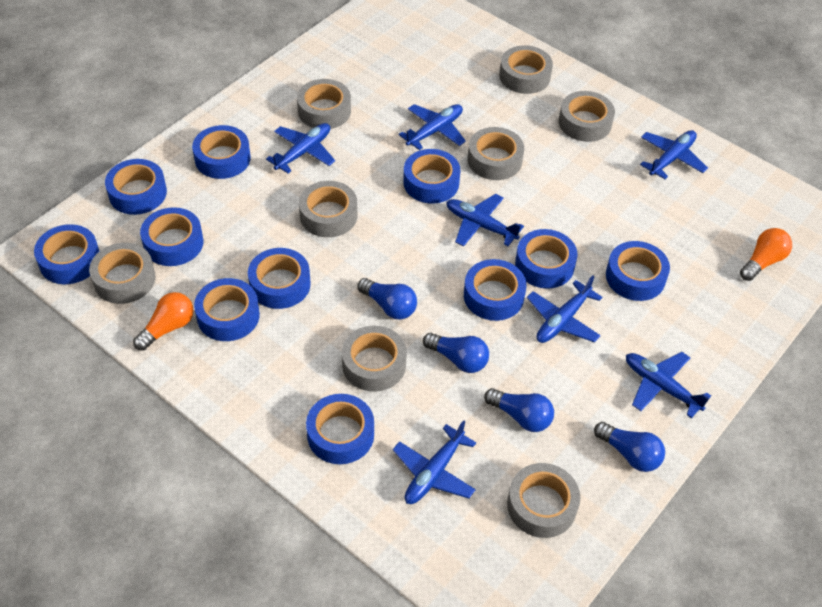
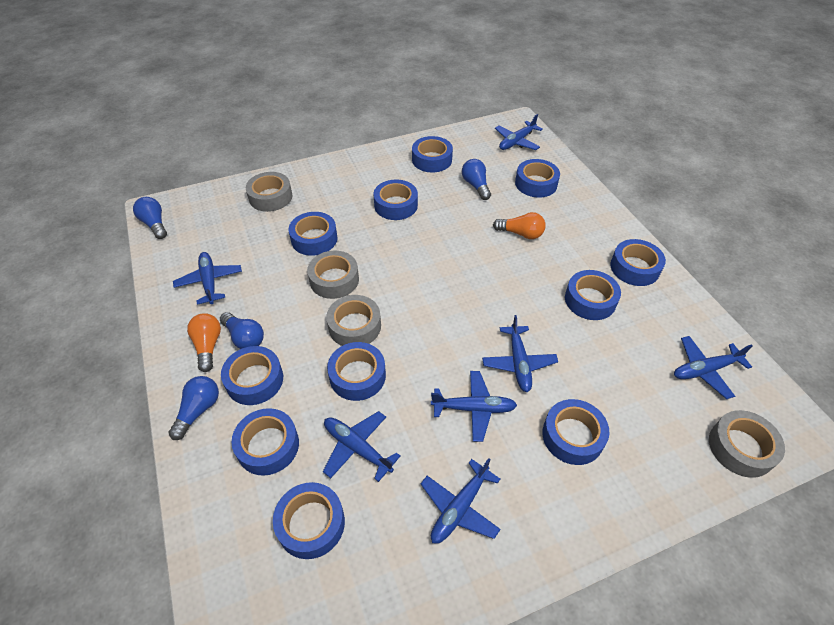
grey tape: 8 -> 4

